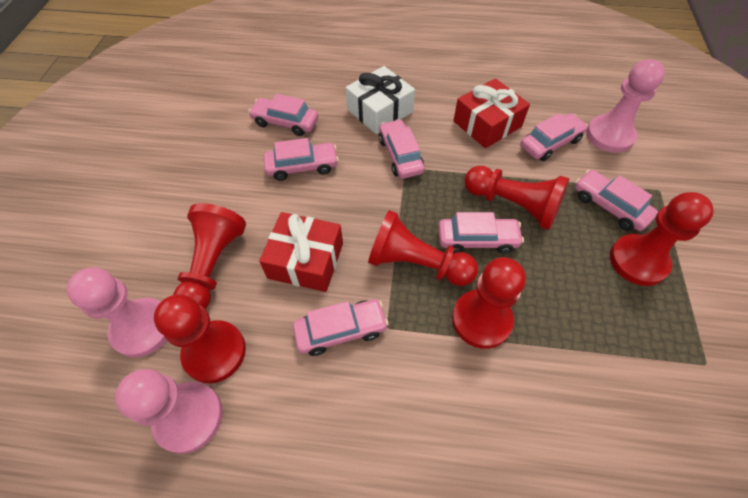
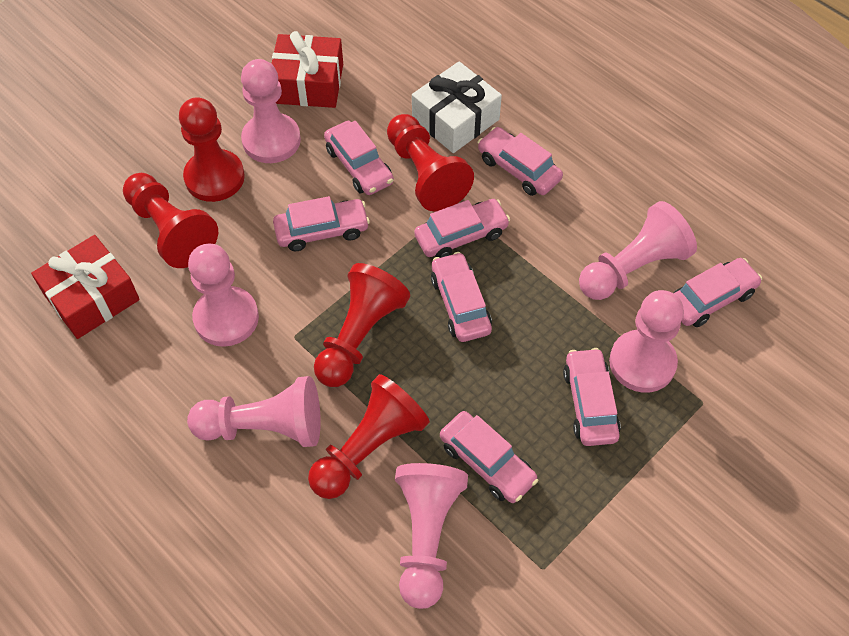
pink car: 7 -> 8
pink pawn: 3 -> 6
red pawn: 6 -> 5

